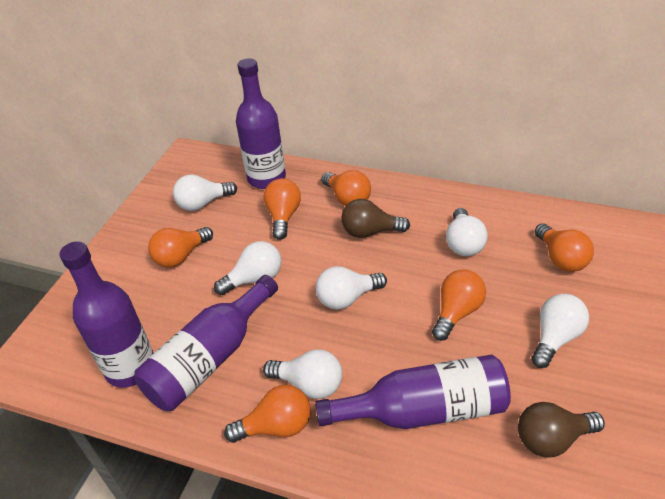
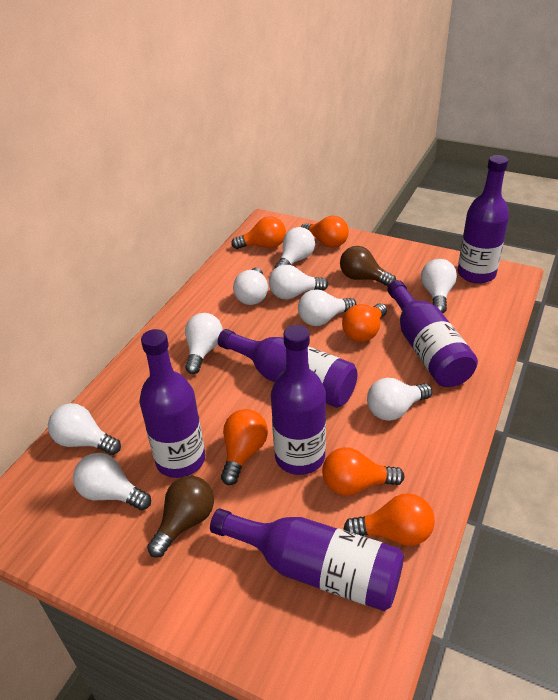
purple bottle: 4 -> 6
white light bulb: 6 -> 9

